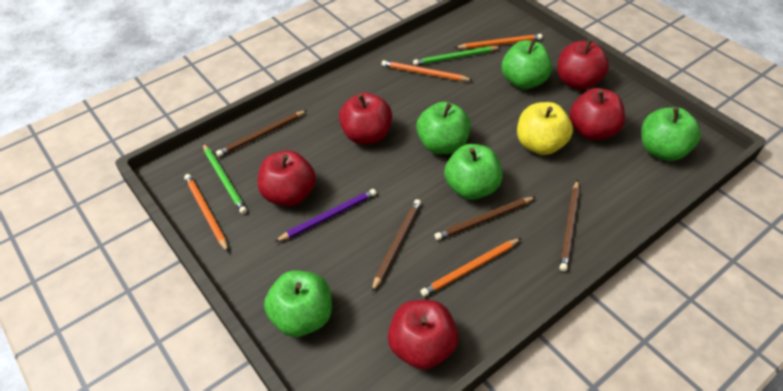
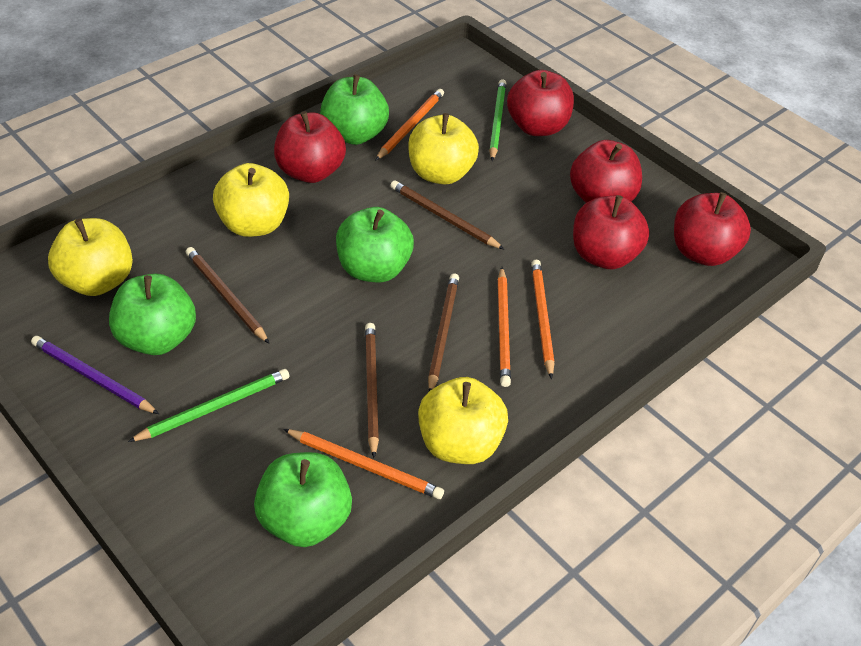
green apple: 5 -> 4
yellow apple: 1 -> 4

